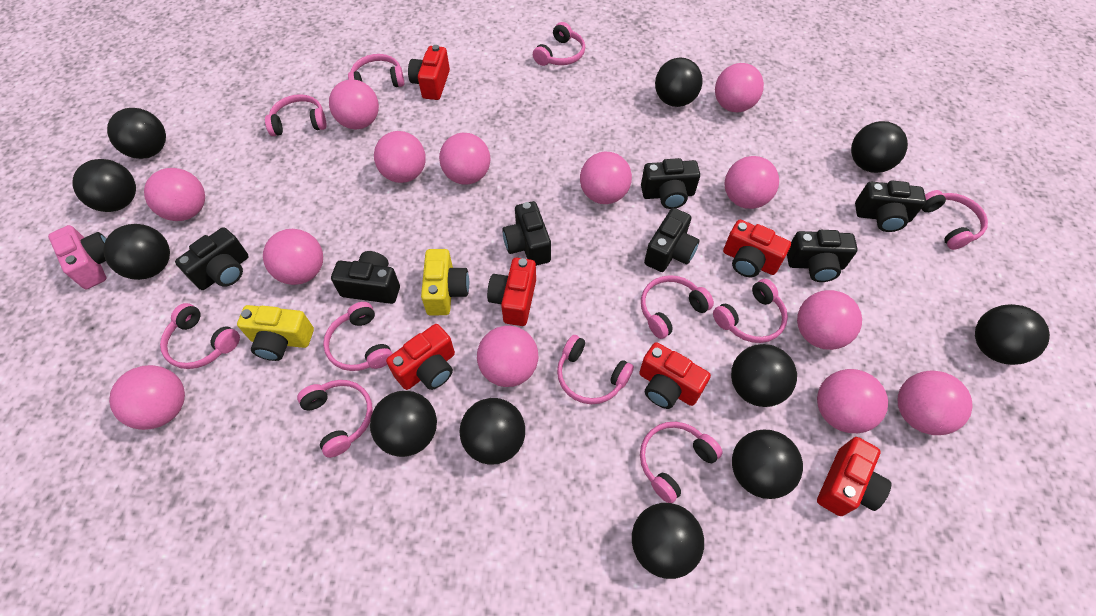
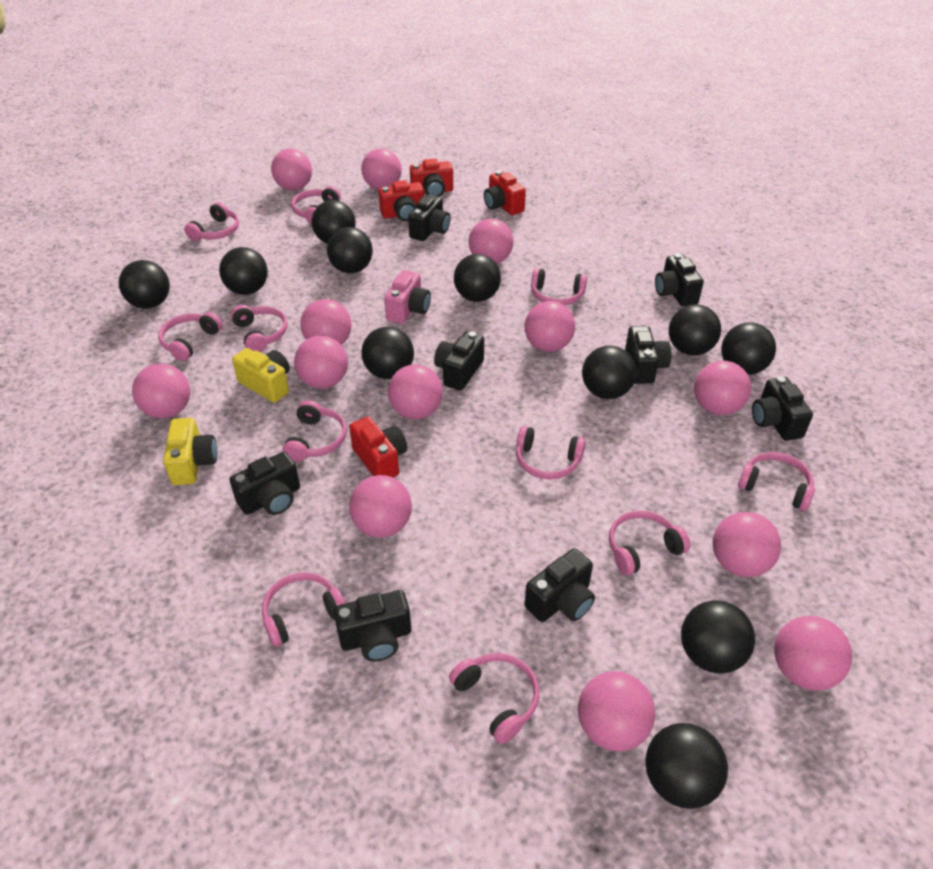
black camera: 7 -> 8
red camera: 6 -> 4

